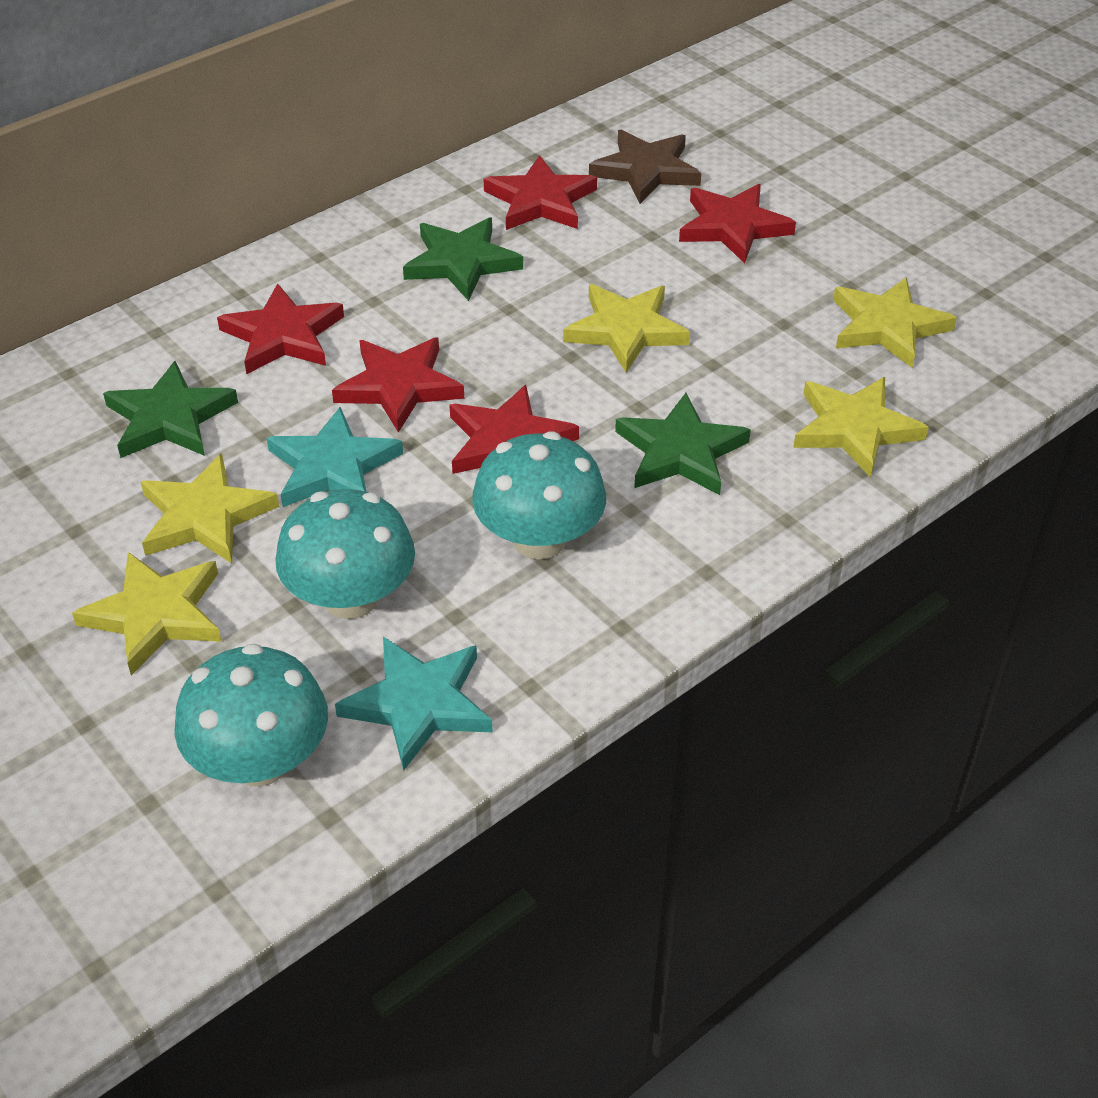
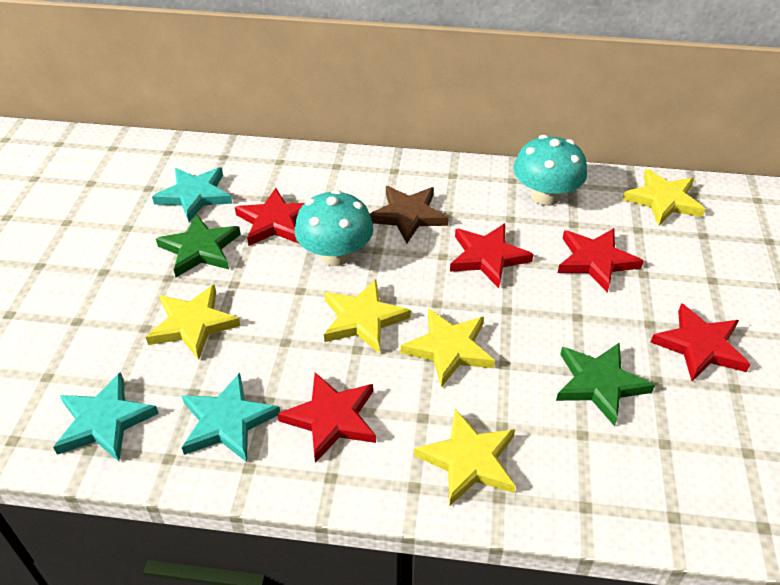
green star: 3 -> 2
turquoise mushroom: 3 -> 2
turquoise star: 2 -> 3

